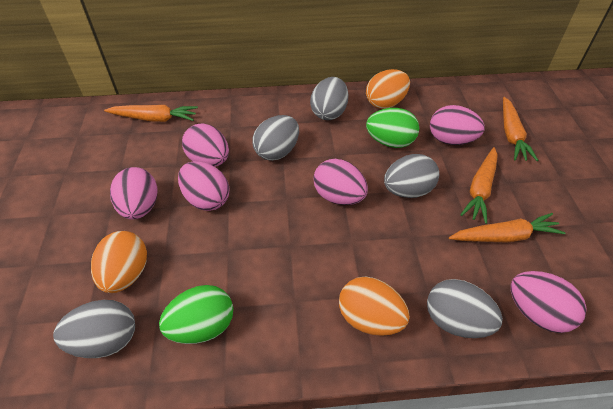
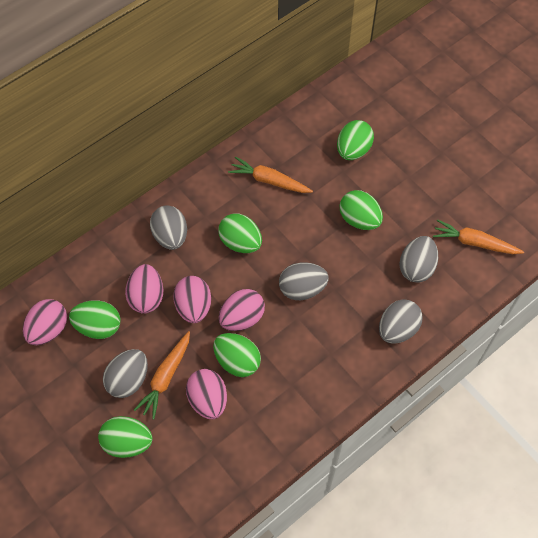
green egg: 2 -> 6
orange carrot: 4 -> 3
orange egg: 3 -> 0
pink egg: 6 -> 5

